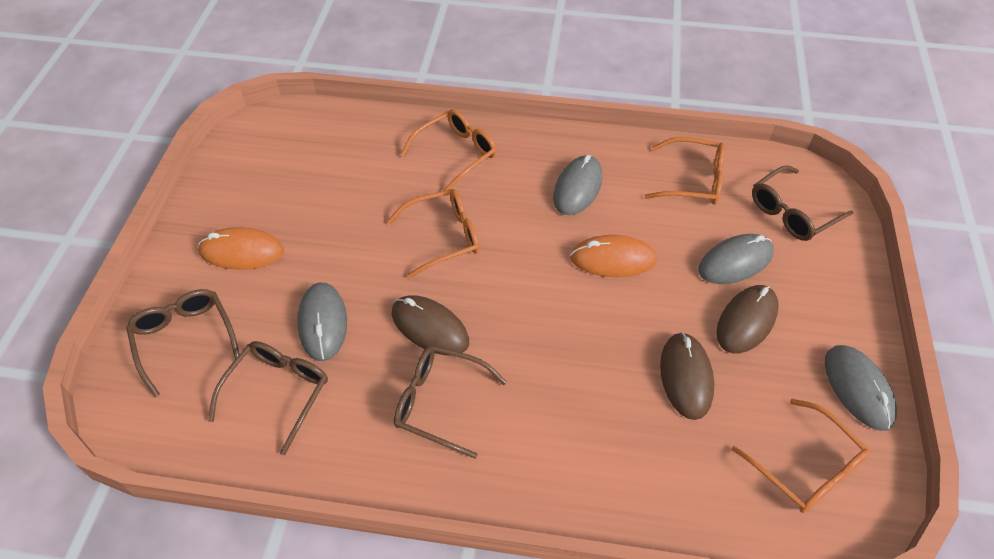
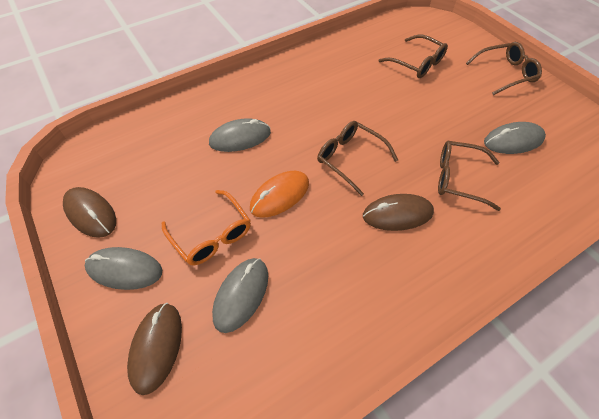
orange glasses: 4 -> 1
orange mouse: 2 -> 1

